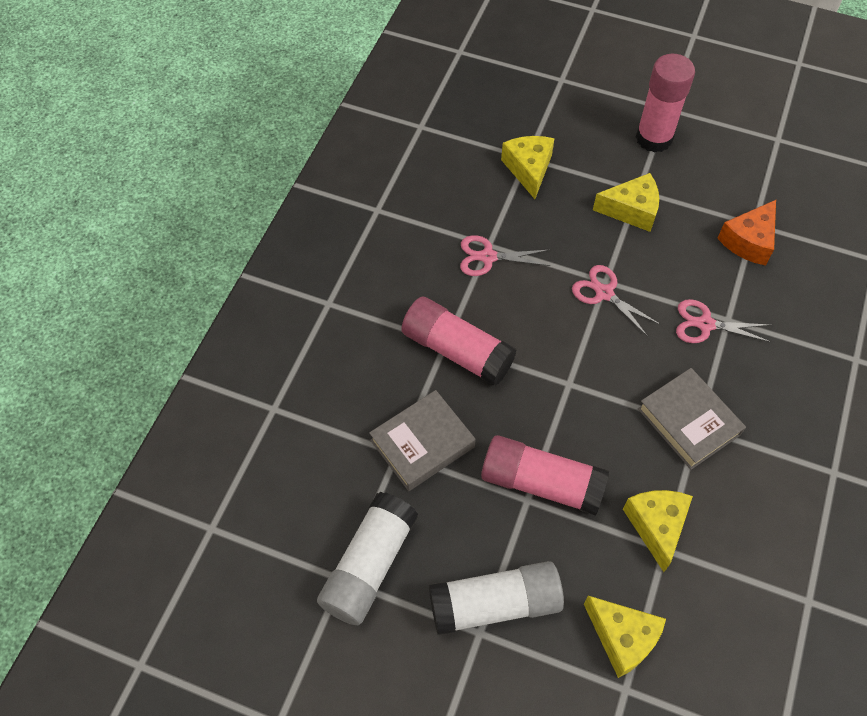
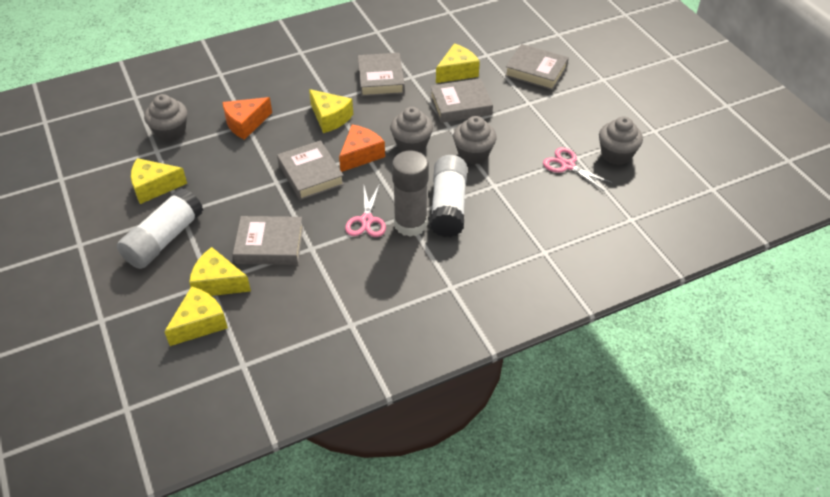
grey book: 2 -> 5
grey cupcake: 0 -> 4
grey glue stick: 0 -> 1
orange cheese: 1 -> 2
pink glue stick: 3 -> 0
pink scissors: 3 -> 2
yellow cheese: 4 -> 5

